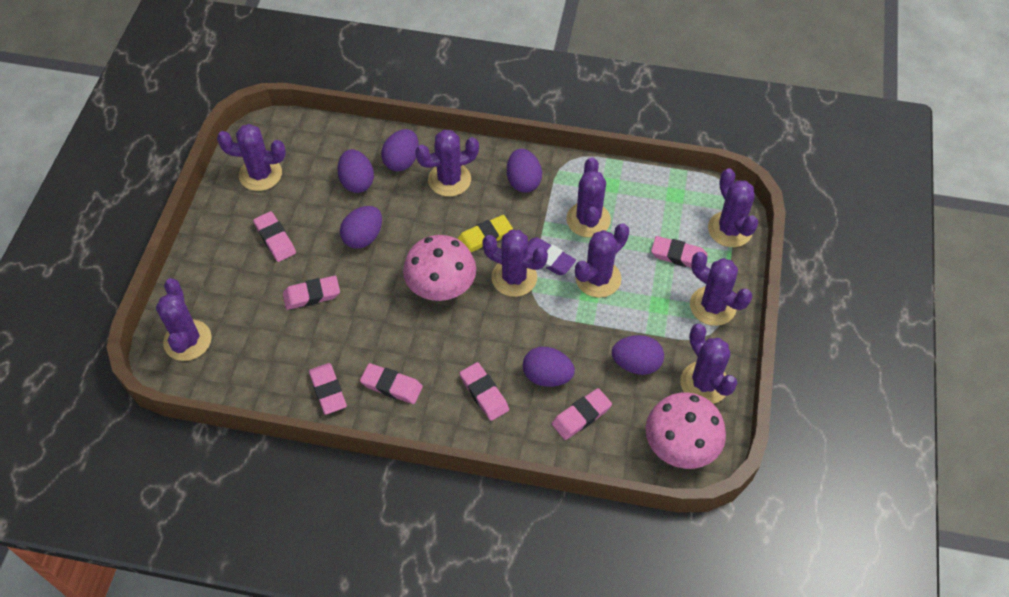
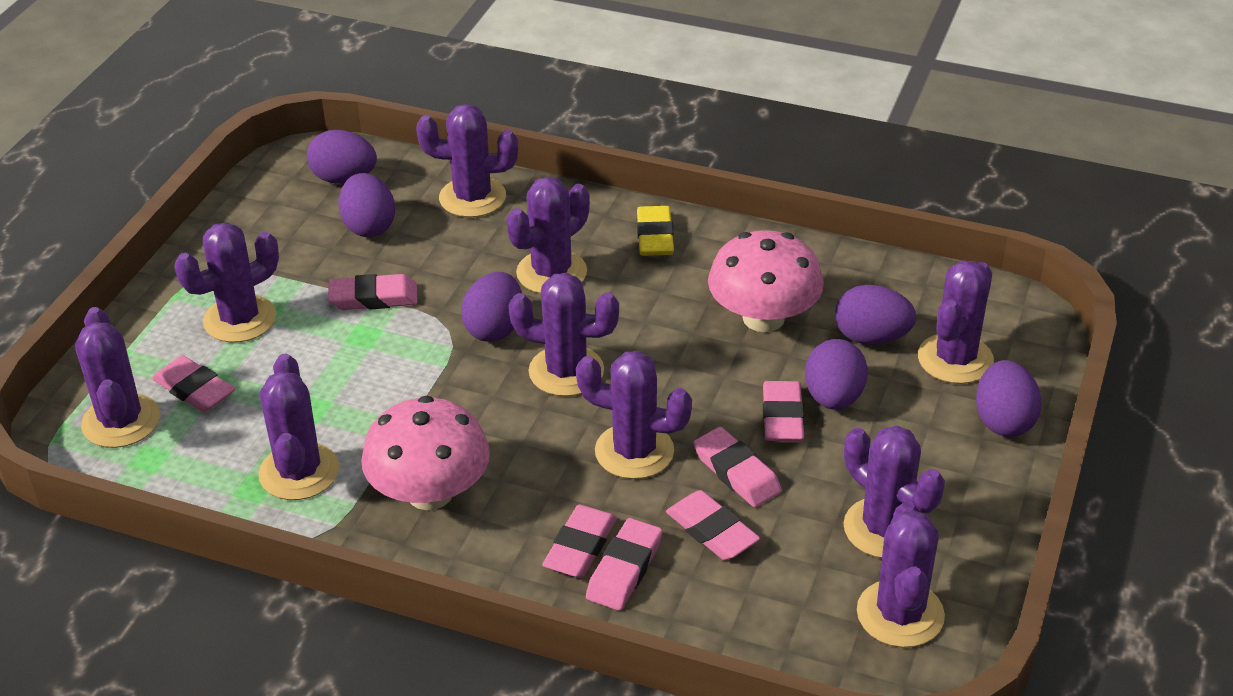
purple cactus: 9 -> 10
purple eraser: 1 -> 0

